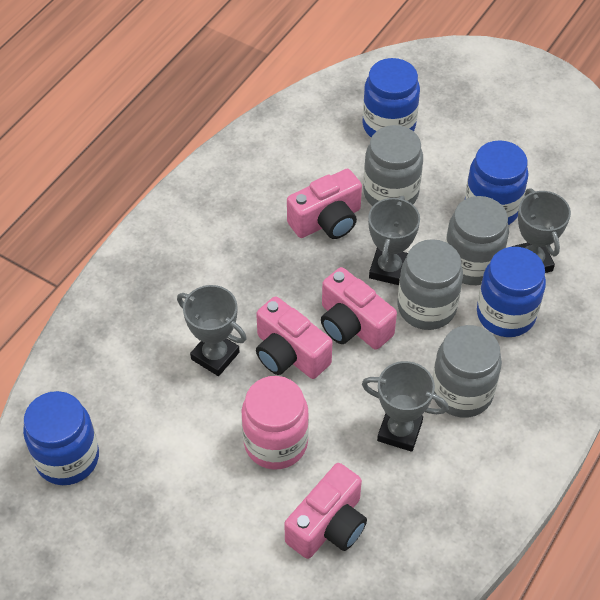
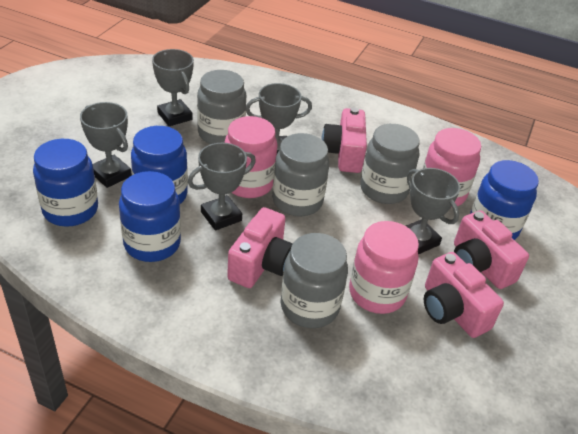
grey trophy: 4 -> 5
pink jar: 1 -> 3

